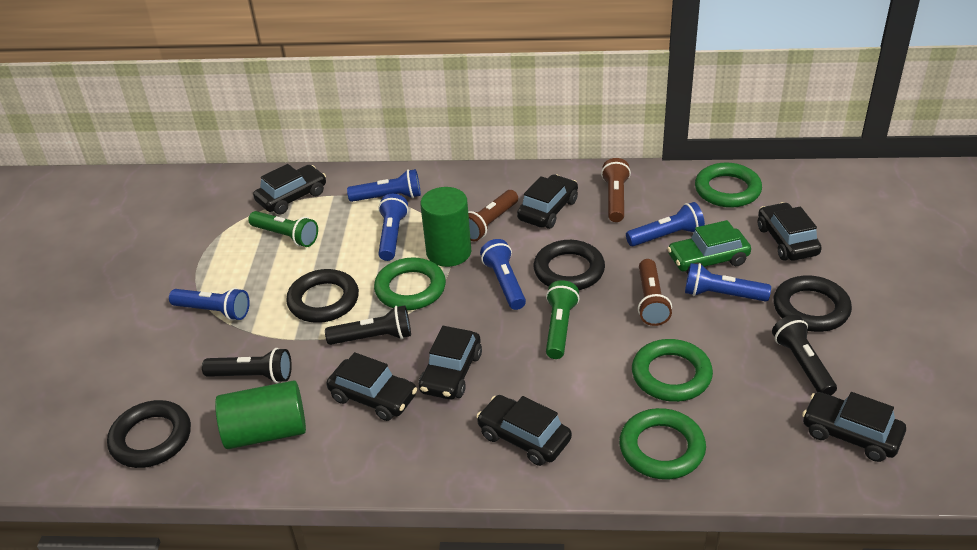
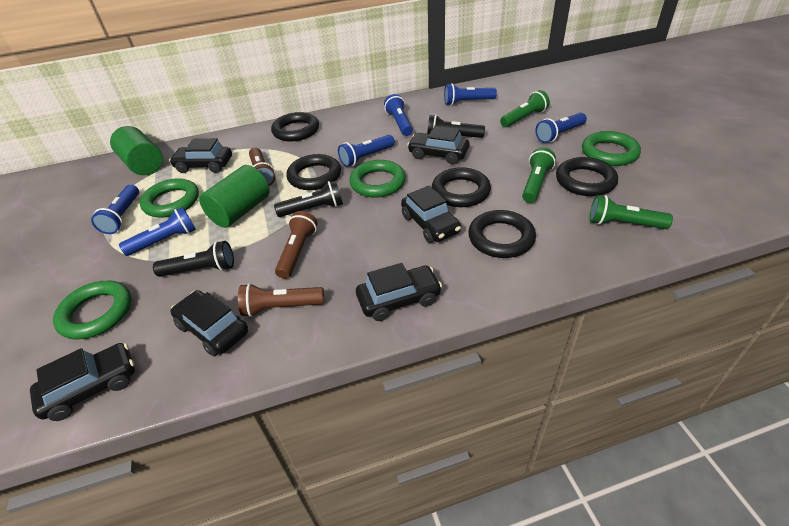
black car: 7 -> 6
black ring: 4 -> 5
green car: 1 -> 0
green flashlight: 2 -> 3

